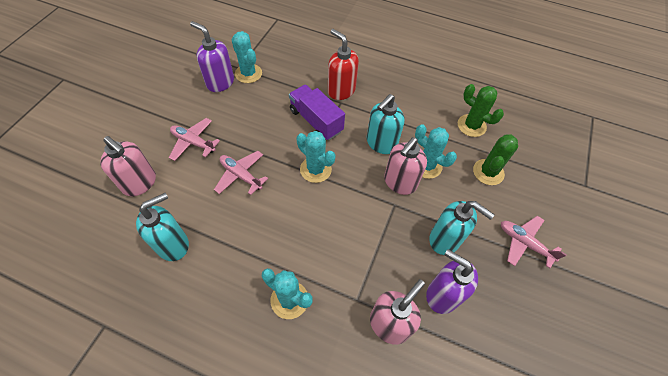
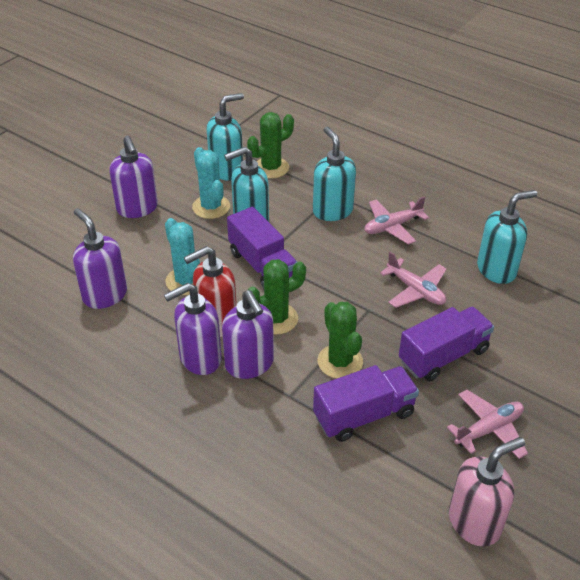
green cactus: 2 -> 3
pink soap dispenser: 3 -> 1
purple soap dispenser: 2 -> 4
purple truck: 1 -> 3
turquoise cactus: 4 -> 2
turquoise soap dispenser: 3 -> 4

